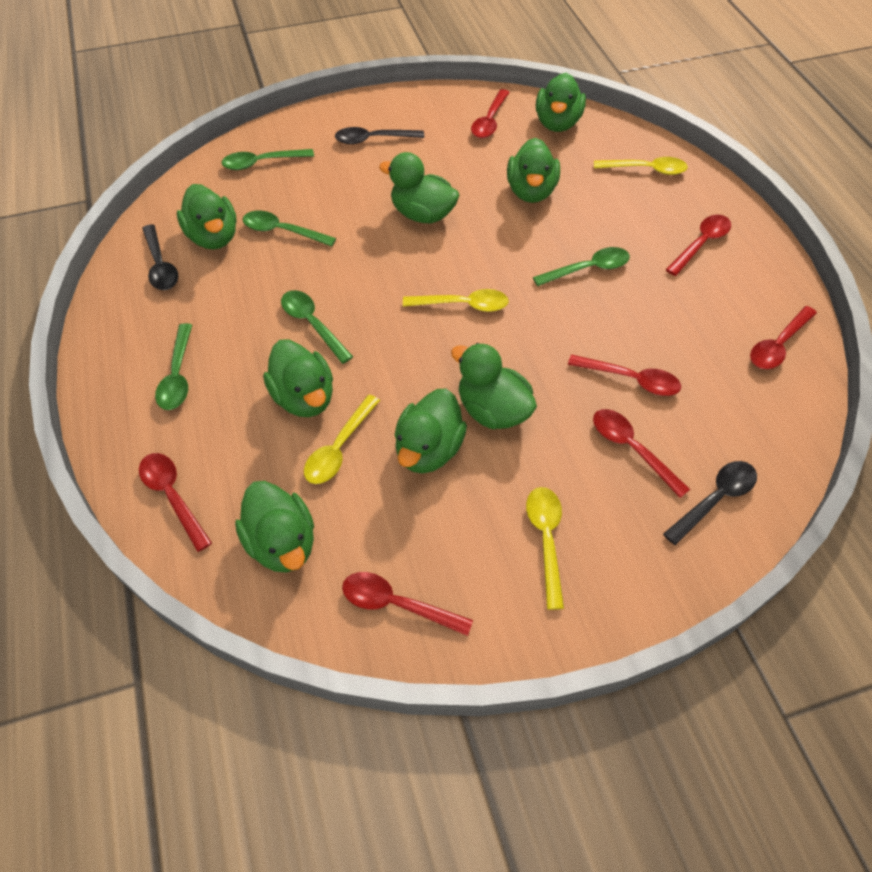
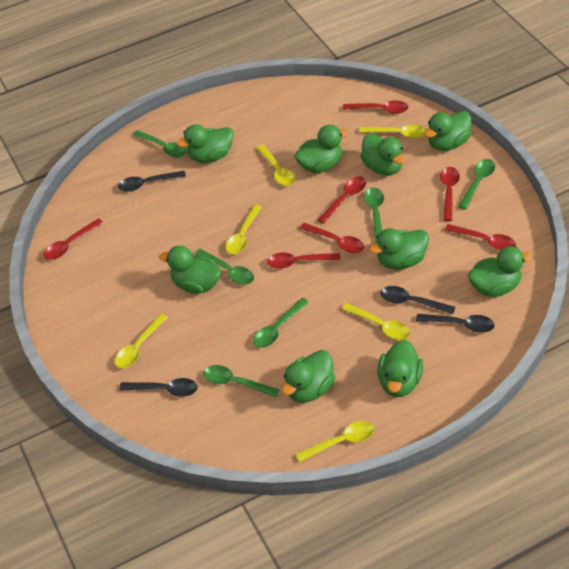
black spoon: 3 -> 4
green duck: 8 -> 9
green spoon: 5 -> 6
yellow spoon: 4 -> 6

